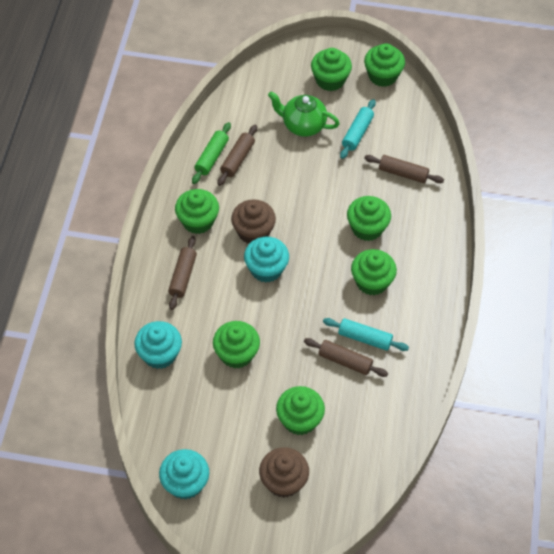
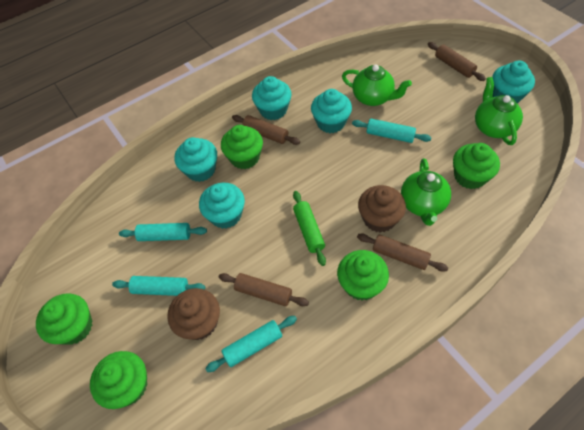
green cupcake: 7 -> 5
green teapot: 1 -> 3
turquoise cupcake: 3 -> 5
turquoise rolling pin: 2 -> 4

